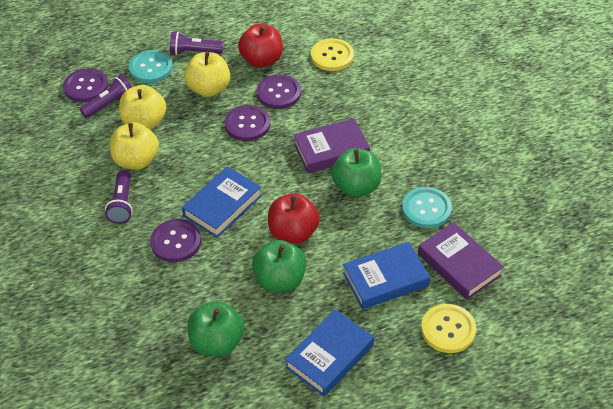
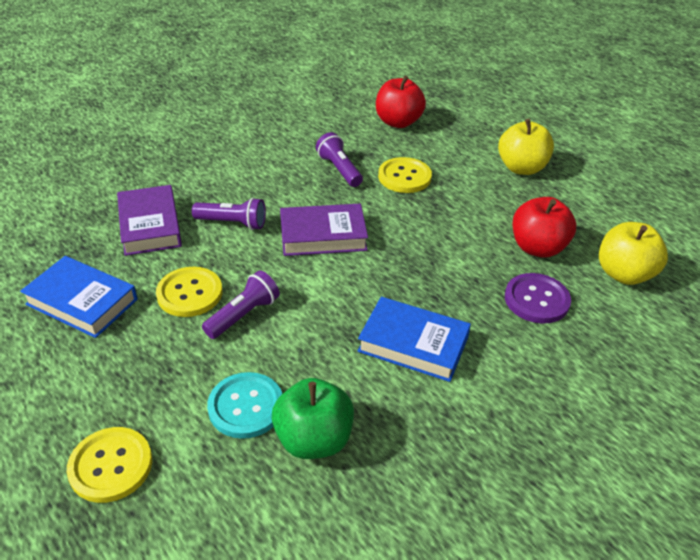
blue book: 3 -> 2
green apple: 3 -> 1
purple button: 4 -> 1
turquoise button: 2 -> 1
yellow apple: 3 -> 2
yellow button: 2 -> 3

